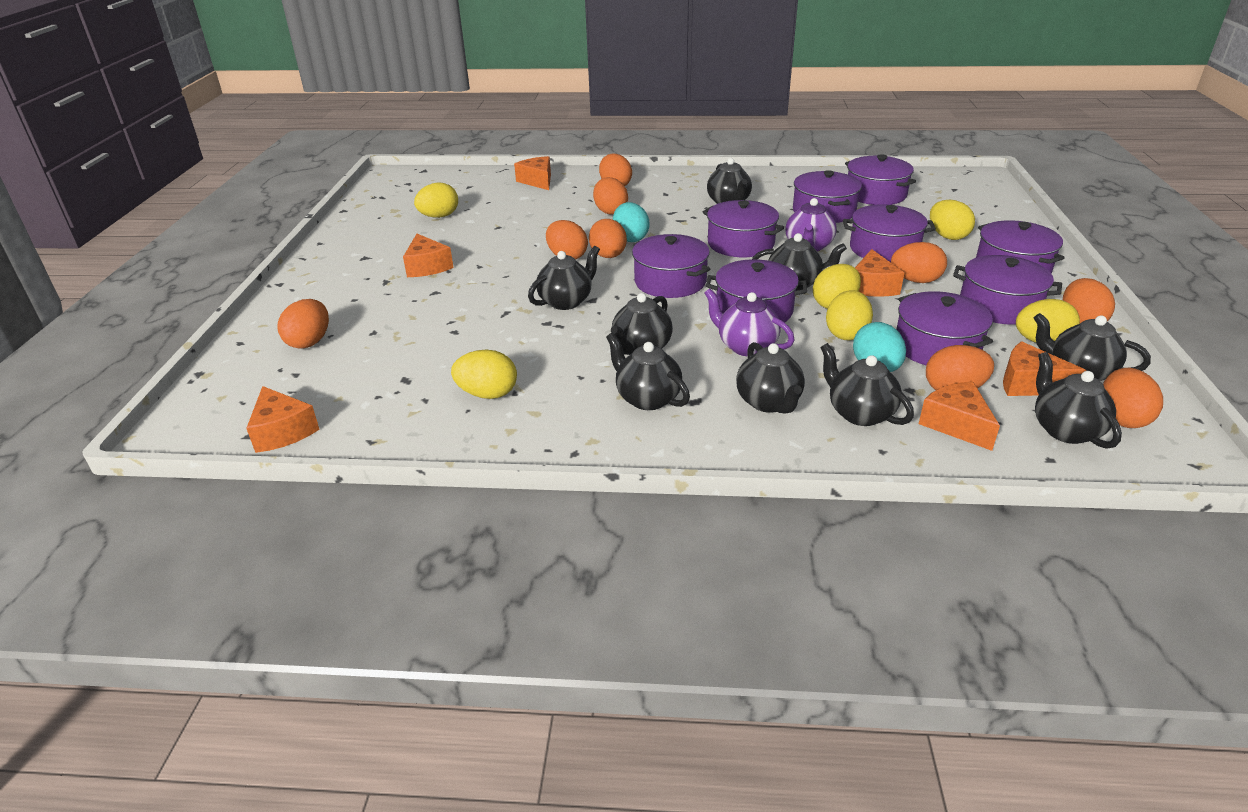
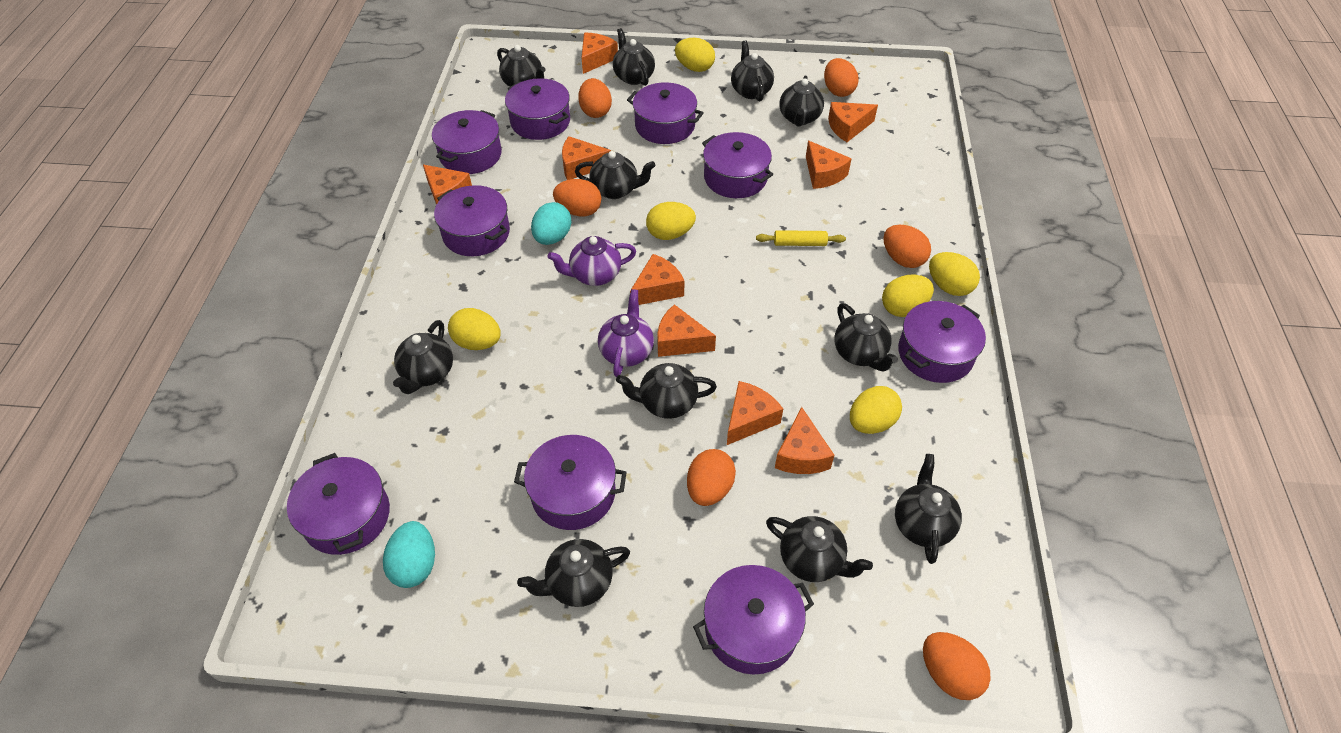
black teapot: 9 -> 11
orange cheese: 6 -> 9
orange egg: 9 -> 6
yellow rolling pin: 0 -> 1

